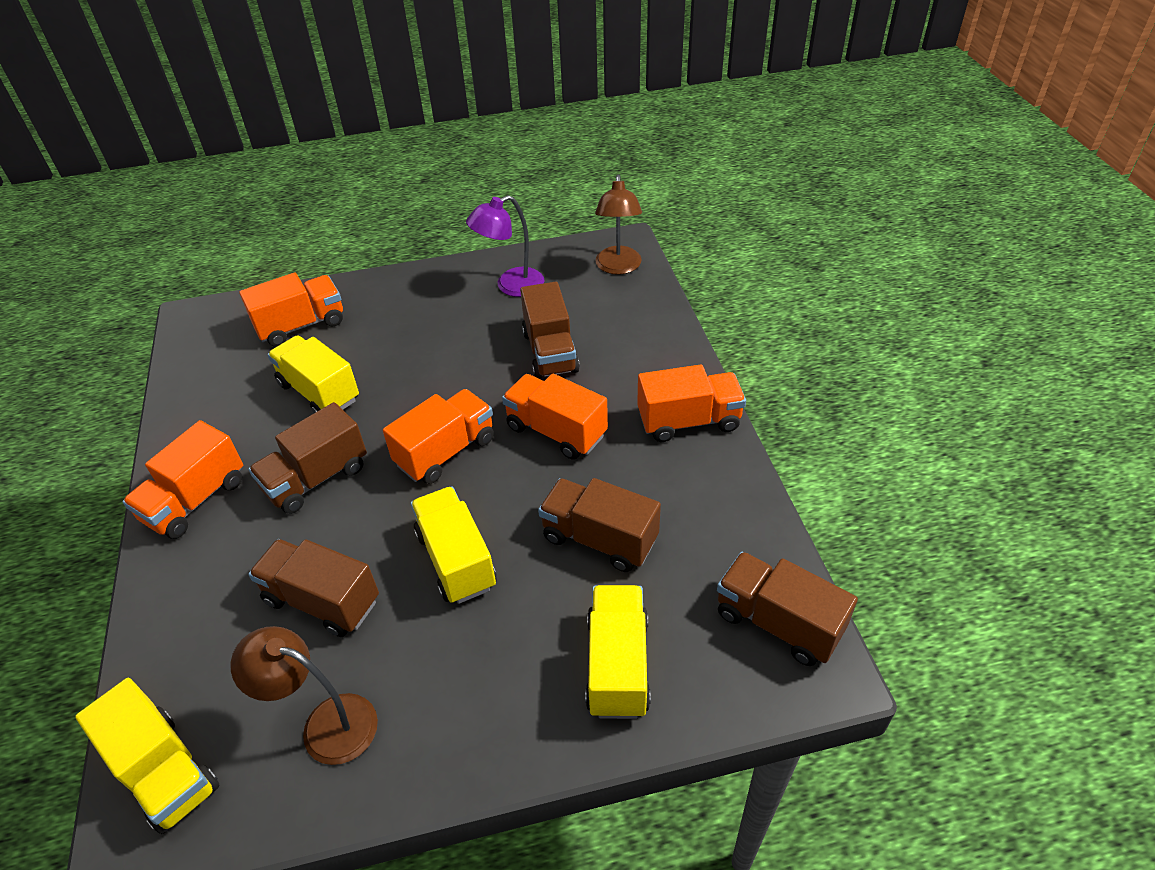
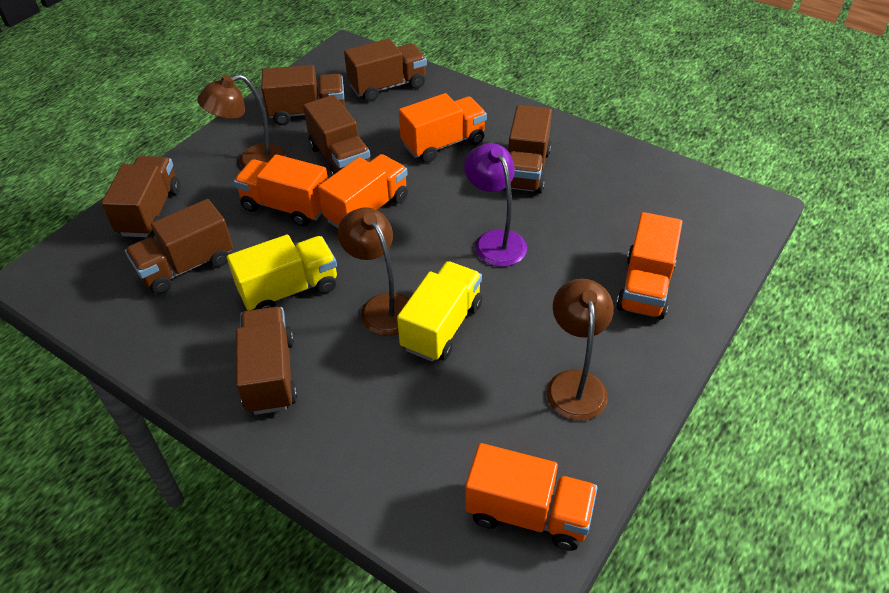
brown lamp: 2 -> 3
brown truck: 5 -> 7
yellow truck: 4 -> 2

